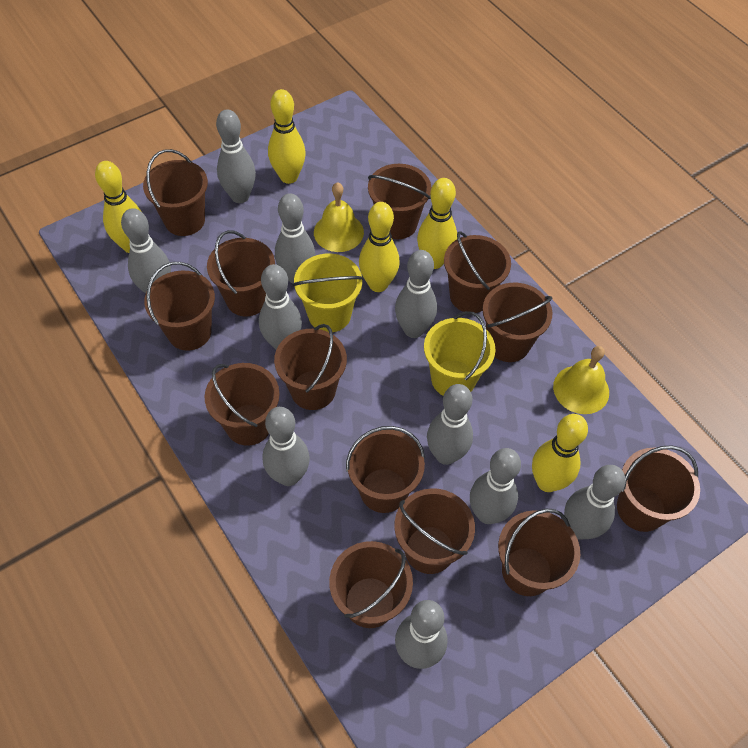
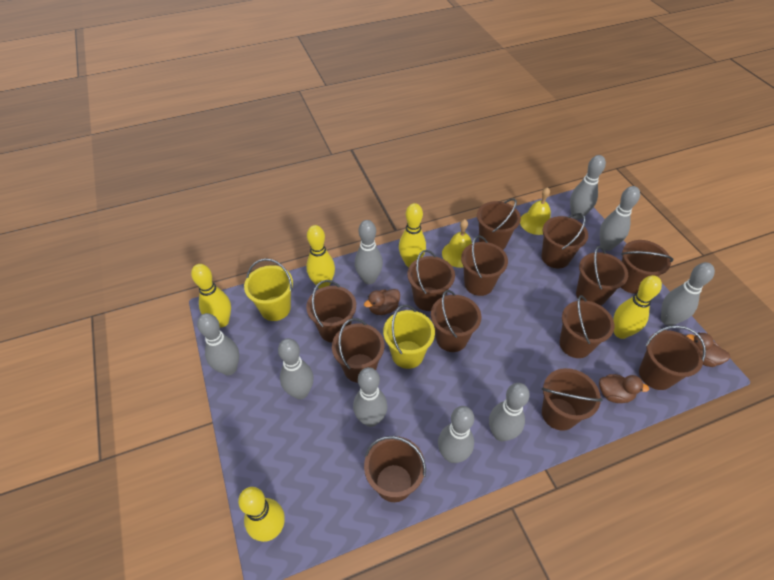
brown duck: 0 -> 3
grey bowling pin: 10 -> 9

